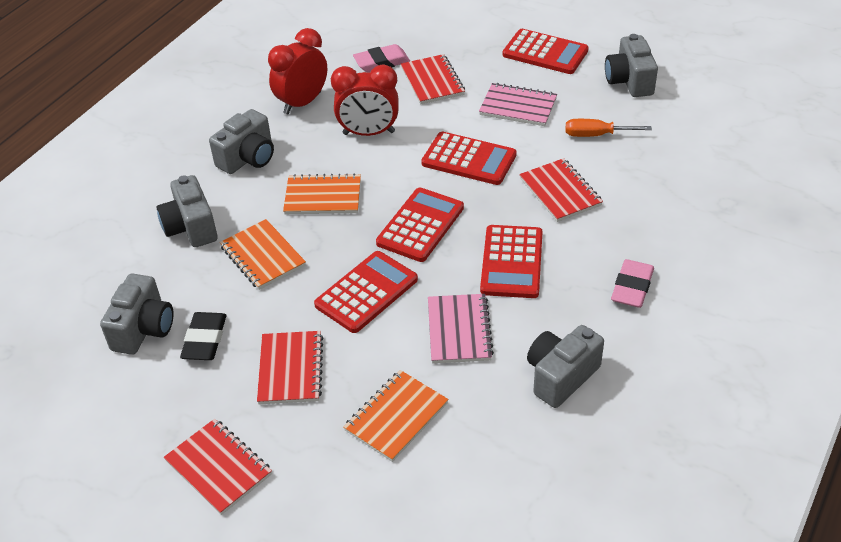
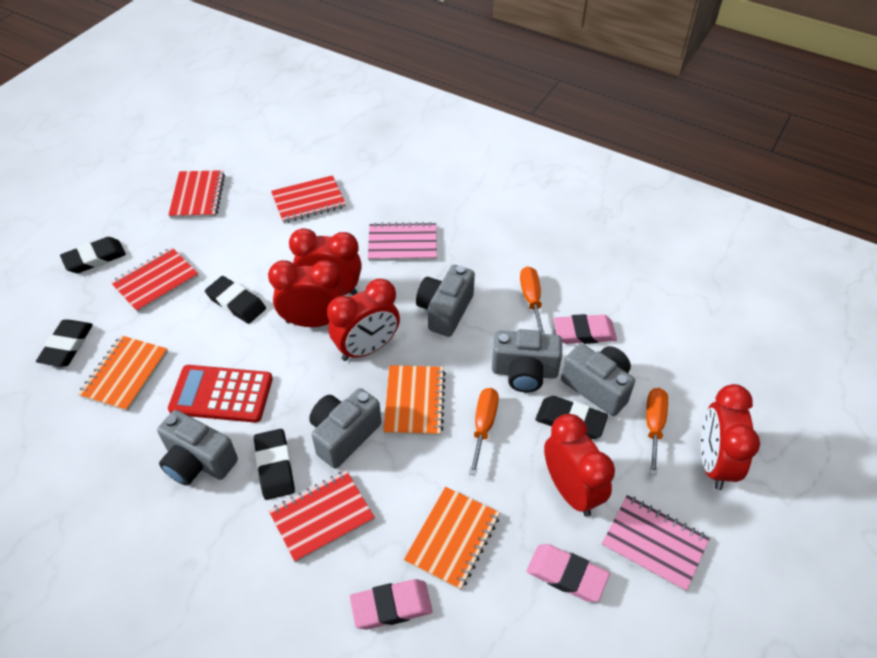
black eraser: 1 -> 5
orange screwdriver: 1 -> 3
pink eraser: 2 -> 3
red calculator: 5 -> 1
red clock: 2 -> 5

